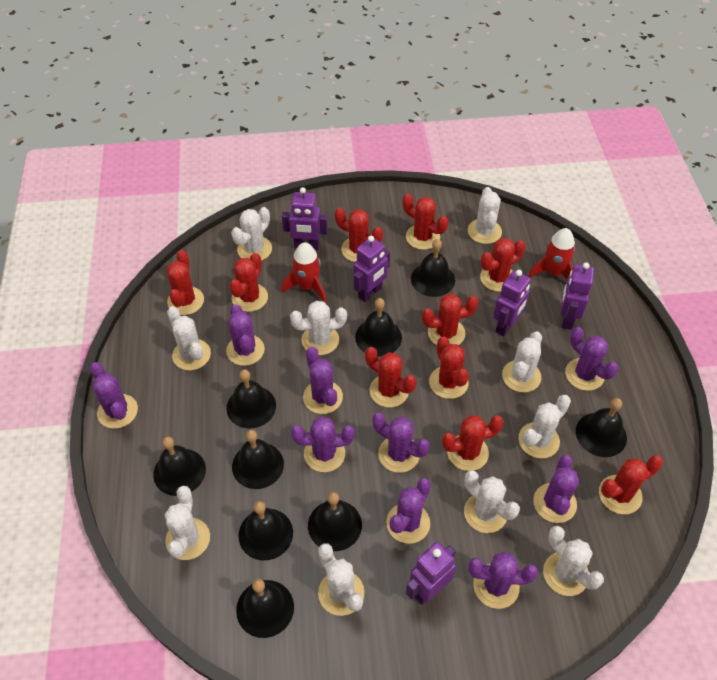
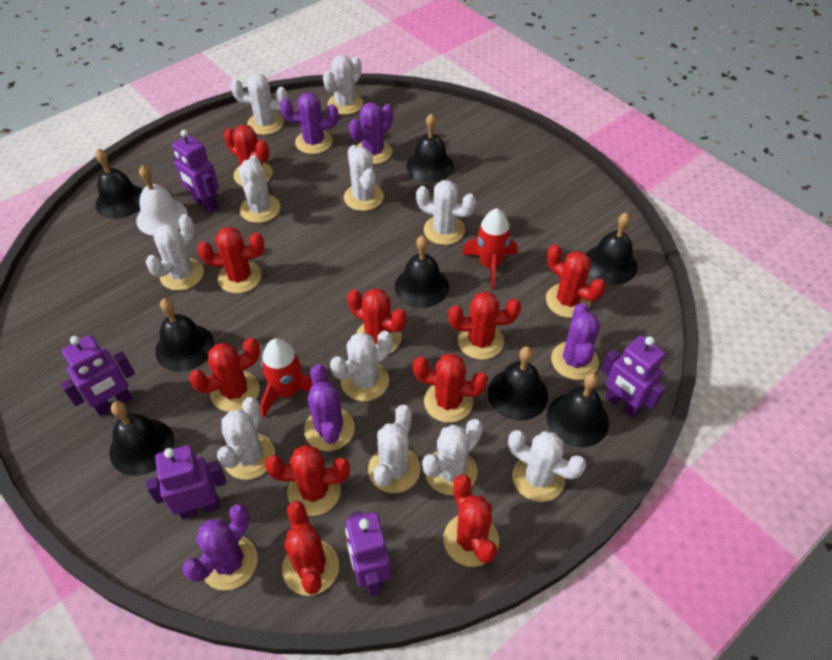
black bell: 9 -> 8
purple cactus: 9 -> 5
white bell: 0 -> 1
white cactus: 10 -> 11

